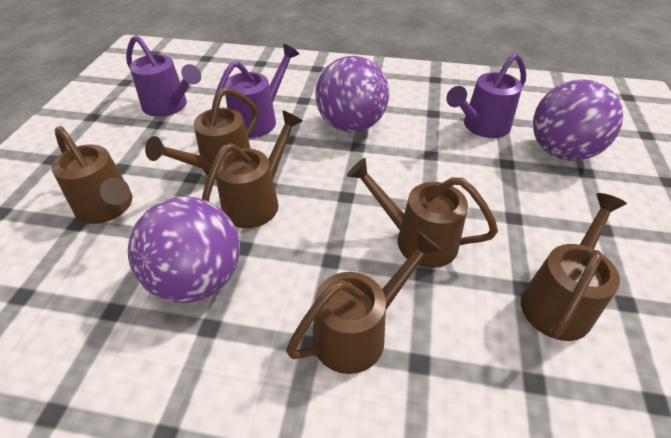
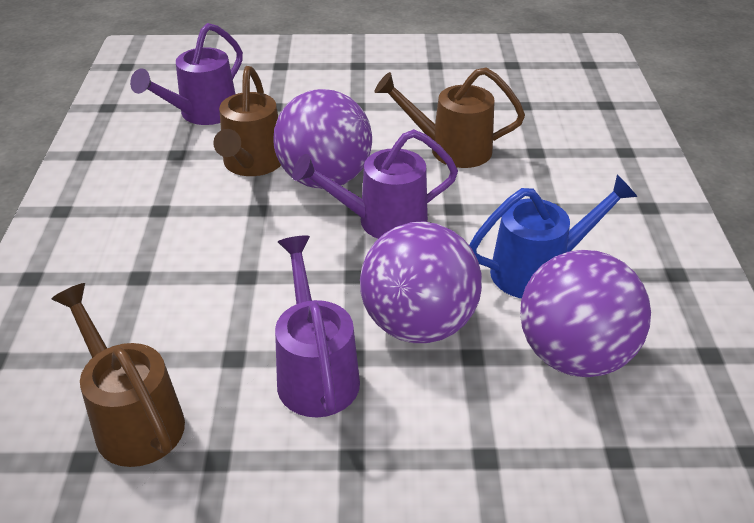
blue watering can: 0 -> 1
brown watering can: 6 -> 3

